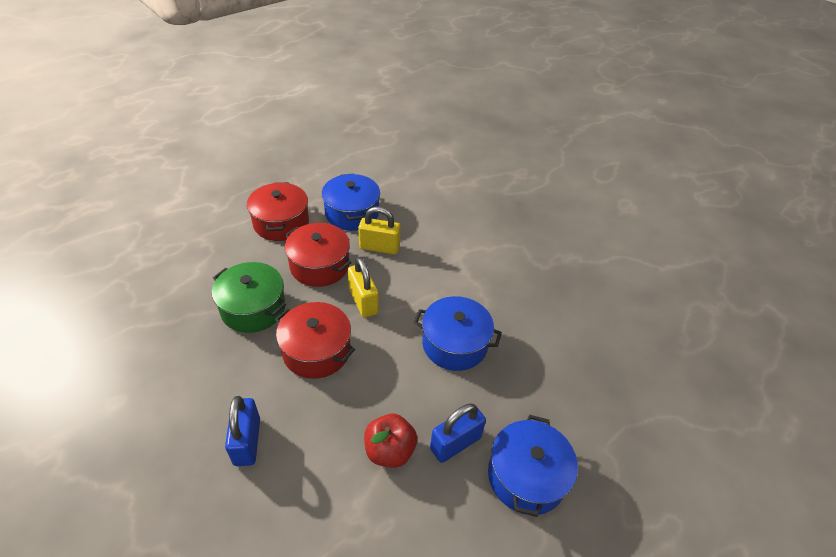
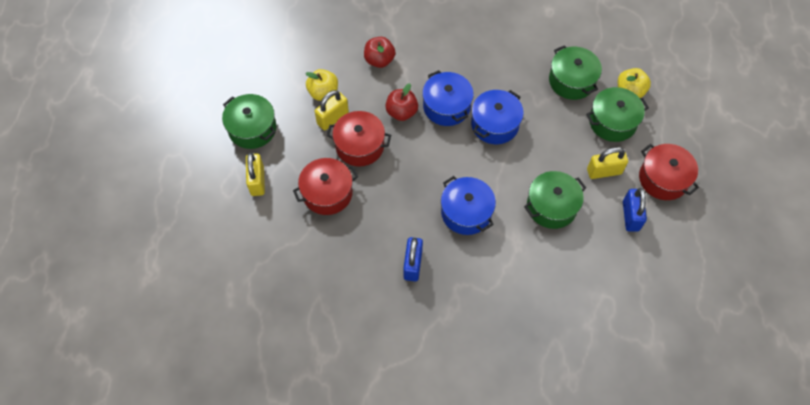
green pot: 1 -> 4
red apple: 1 -> 2
yellow apple: 0 -> 2
yellow padlock: 2 -> 3

